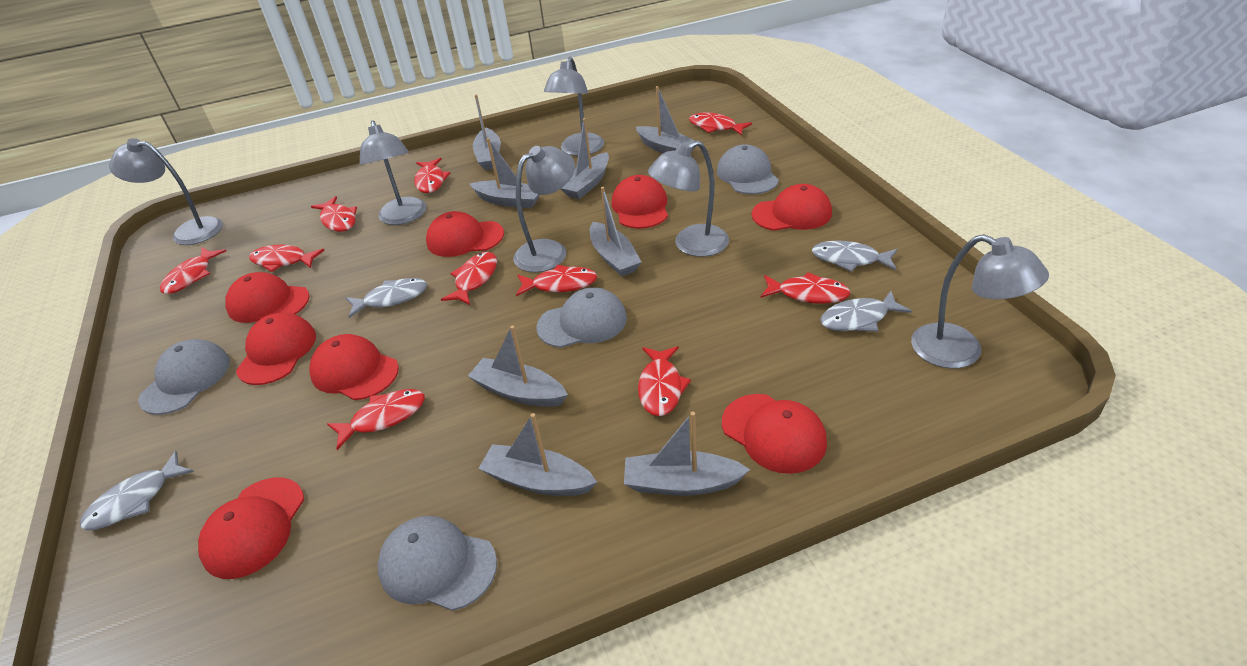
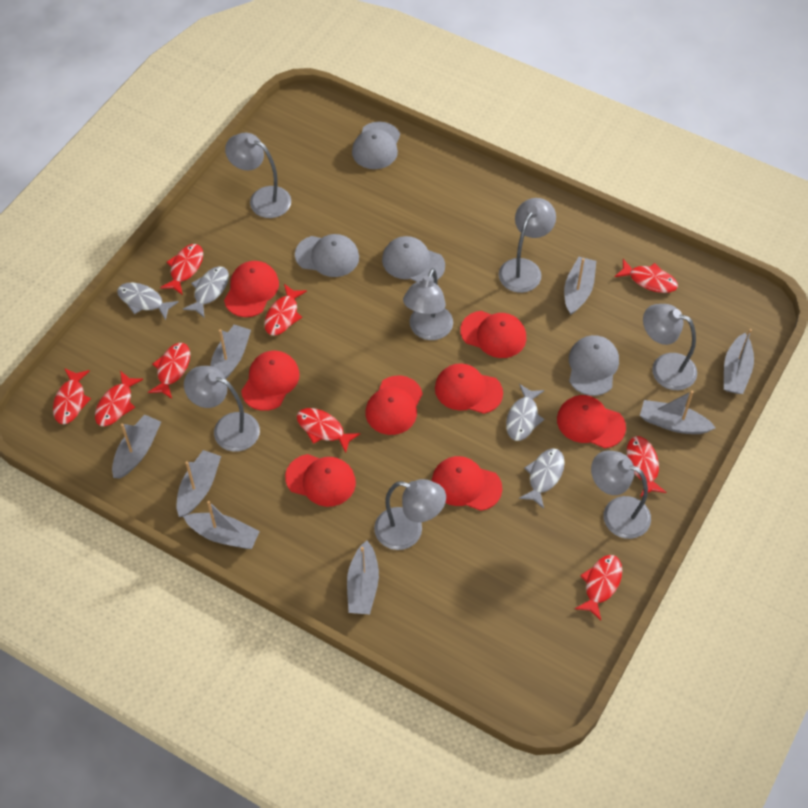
grey lamp: 6 -> 7
red fish: 10 -> 9

